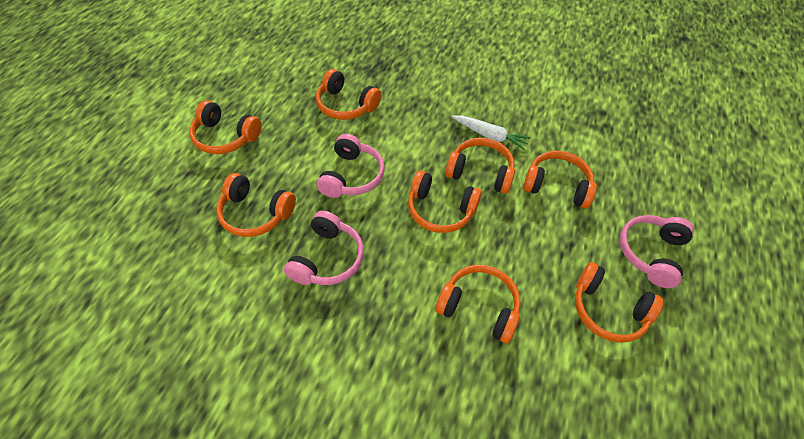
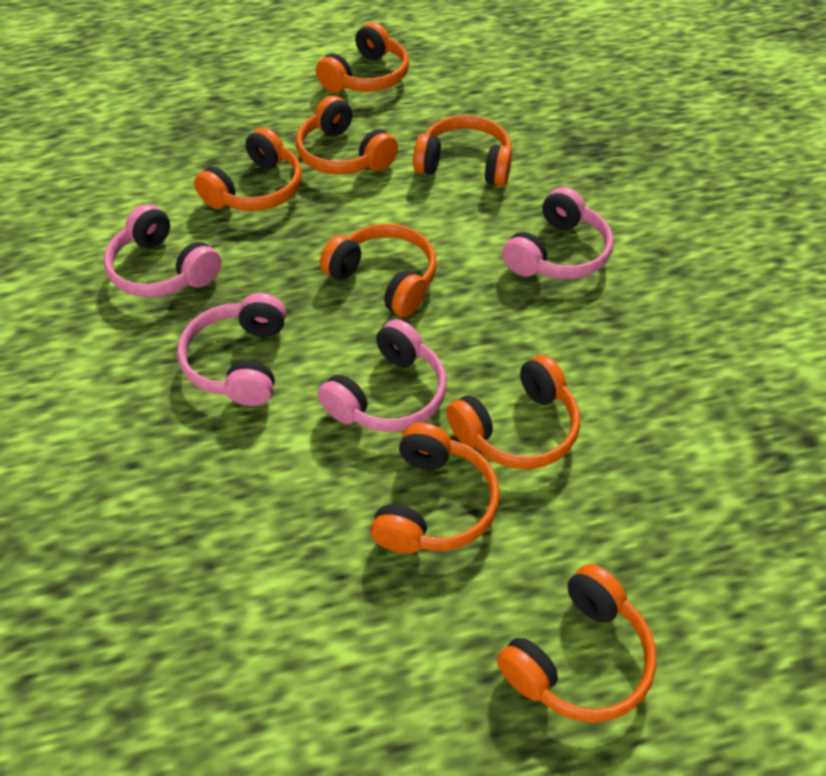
pink headphones: 3 -> 4
white carrot: 1 -> 0

